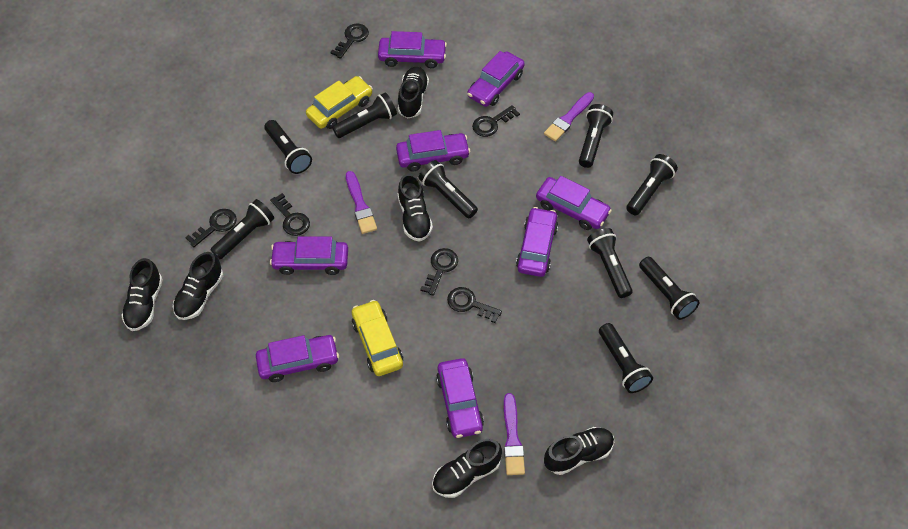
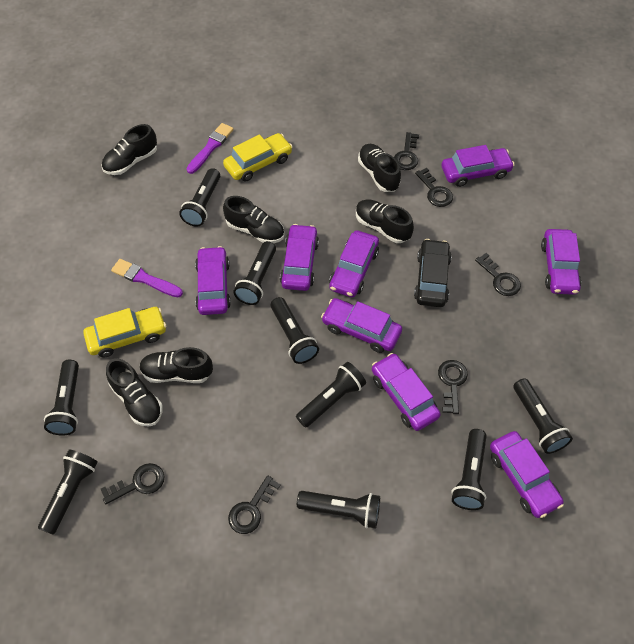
black car: 0 -> 1
purple brush: 3 -> 2

